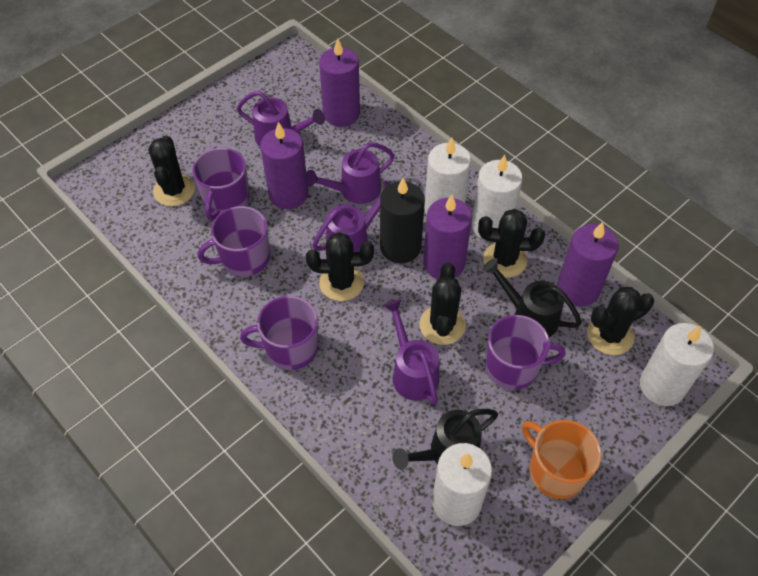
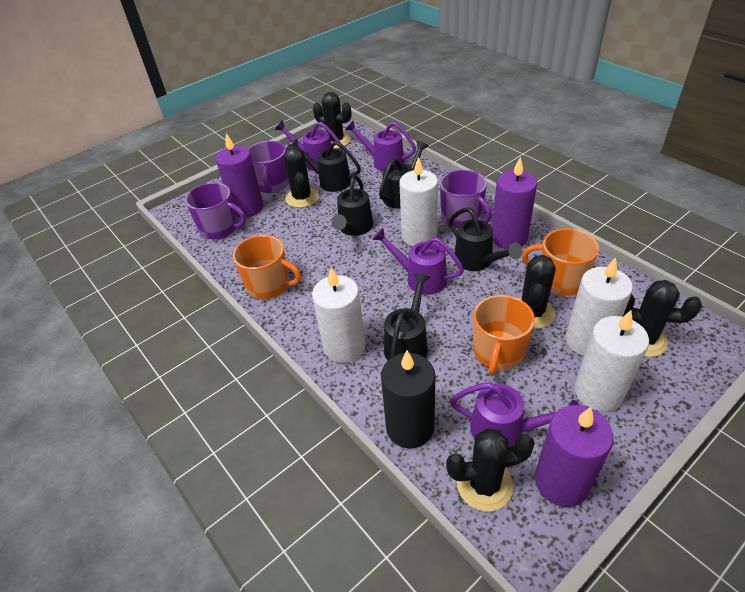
black watering can: 2 -> 5
orange mug: 1 -> 3
purple candle: 4 -> 3
purple mug: 4 -> 3

